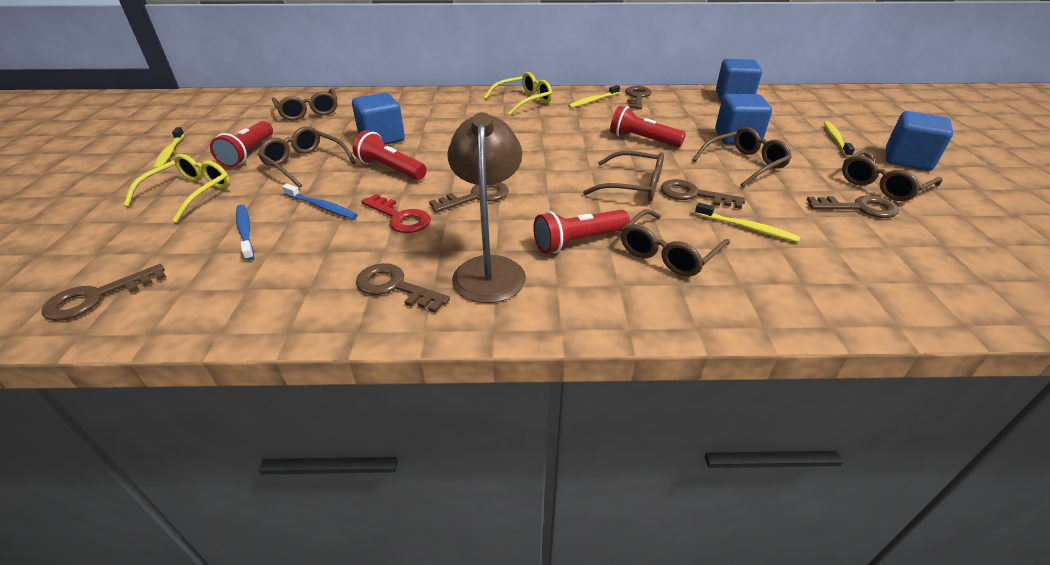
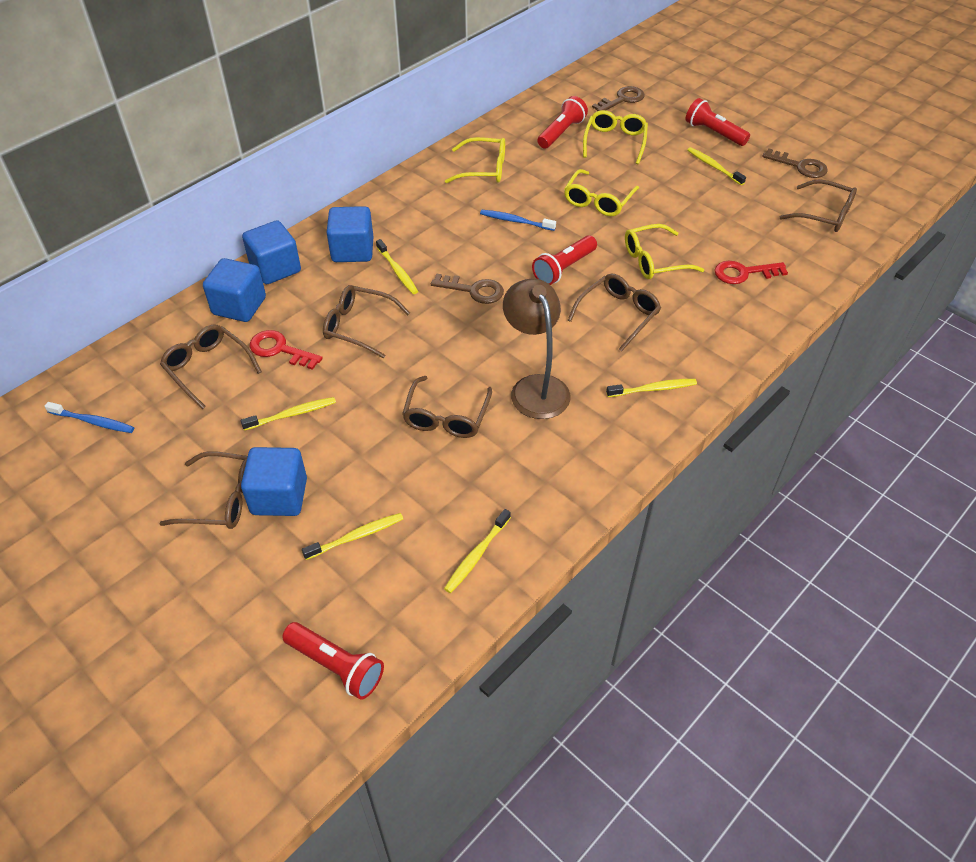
brown key: 6 -> 3
red key: 1 -> 2
yellow glasses: 2 -> 4
yellow toothbrush: 4 -> 6

